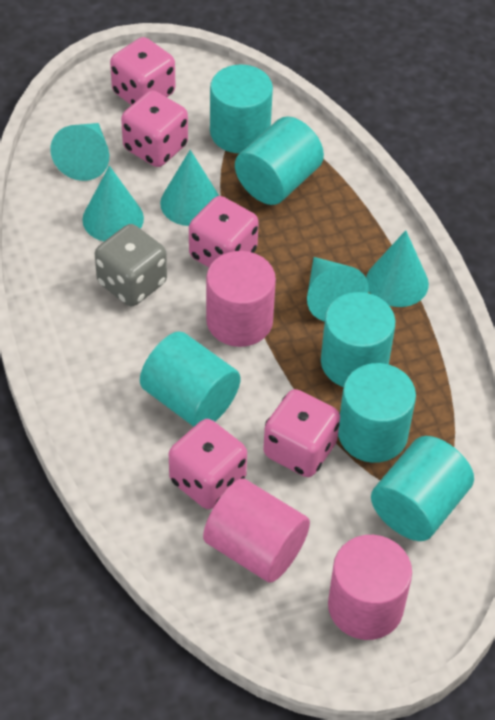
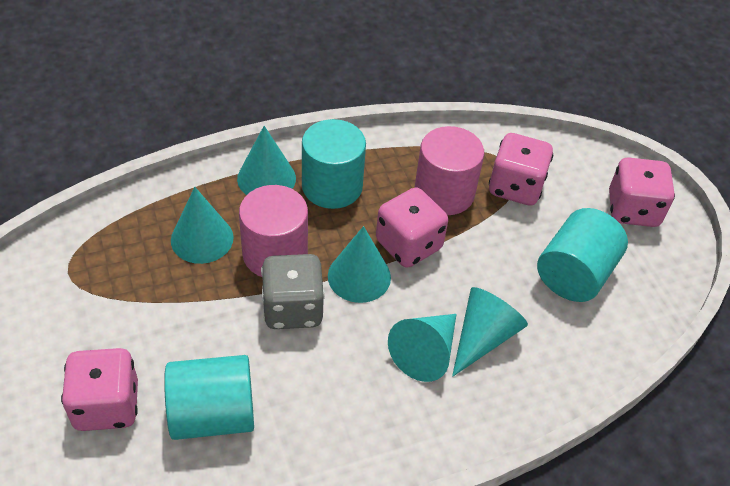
pink cylinder: 3 -> 2
pink dice: 5 -> 4
turquoise cylinder: 6 -> 3

